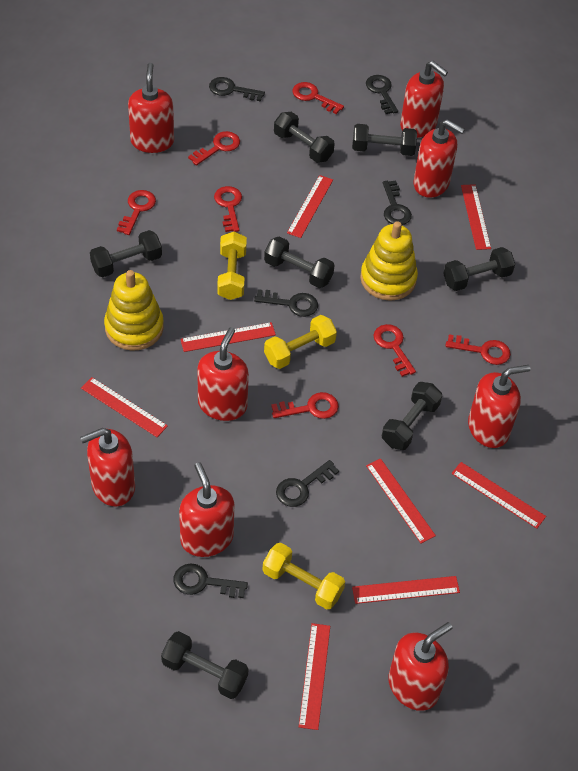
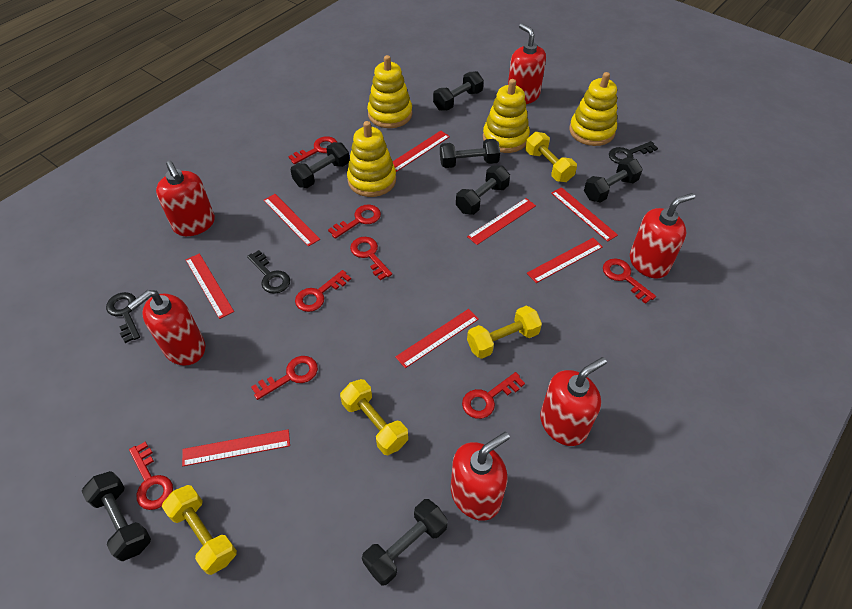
black key: 6 -> 3
red key: 7 -> 8
red soap dispenser: 8 -> 6
yellow dumbbell: 3 -> 4
yellow stacking toy: 2 -> 4

